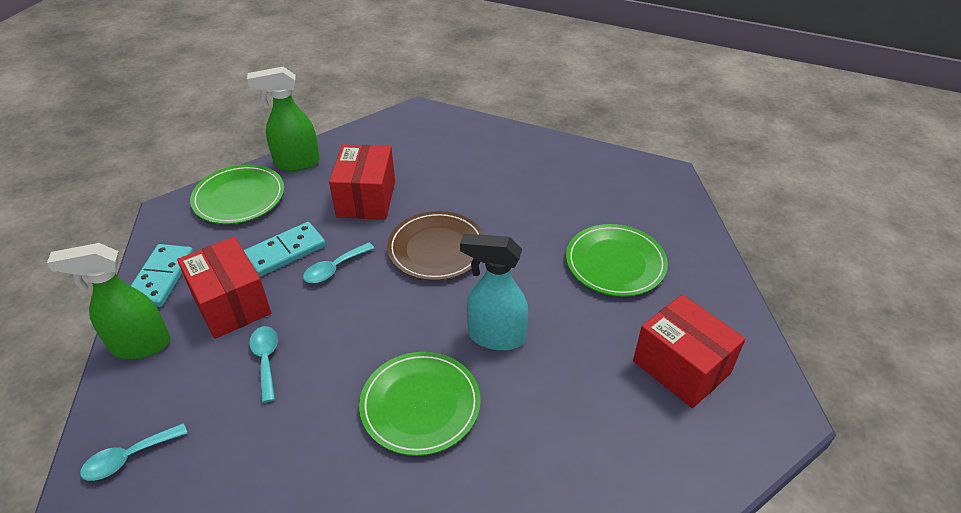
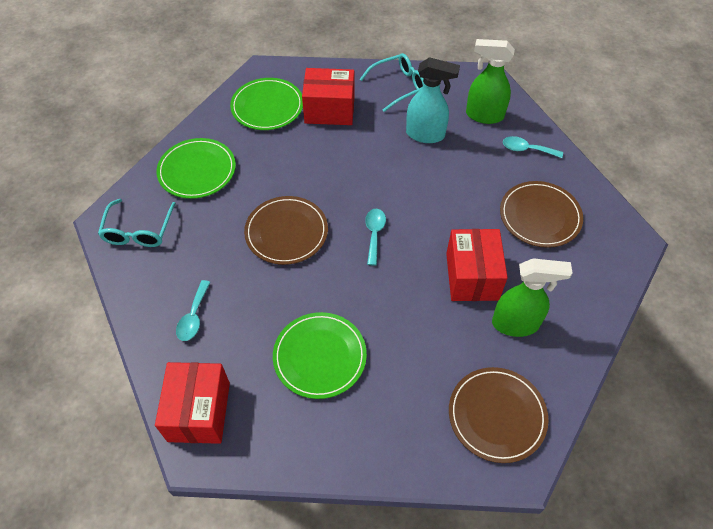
brown plate: 1 -> 3
turquoise domino: 2 -> 0
turquoise glasses: 0 -> 2

